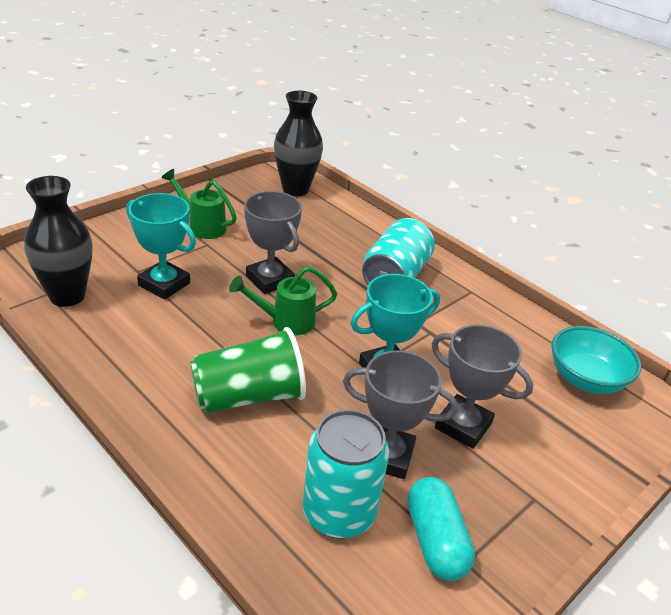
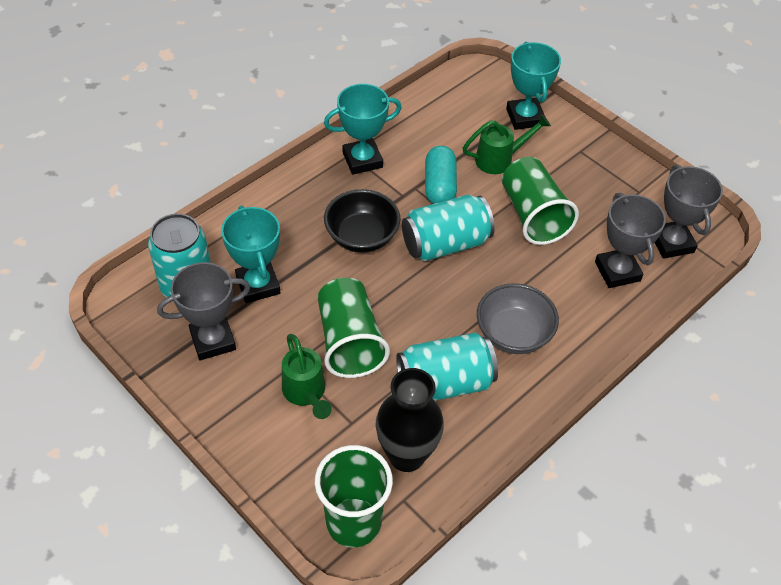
black bowl: 0 -> 1
black vase: 2 -> 1
green cup: 1 -> 3
grey bowl: 0 -> 1
turquoise bowl: 1 -> 0
turquoise can: 2 -> 3
turquoise trophy: 2 -> 3

